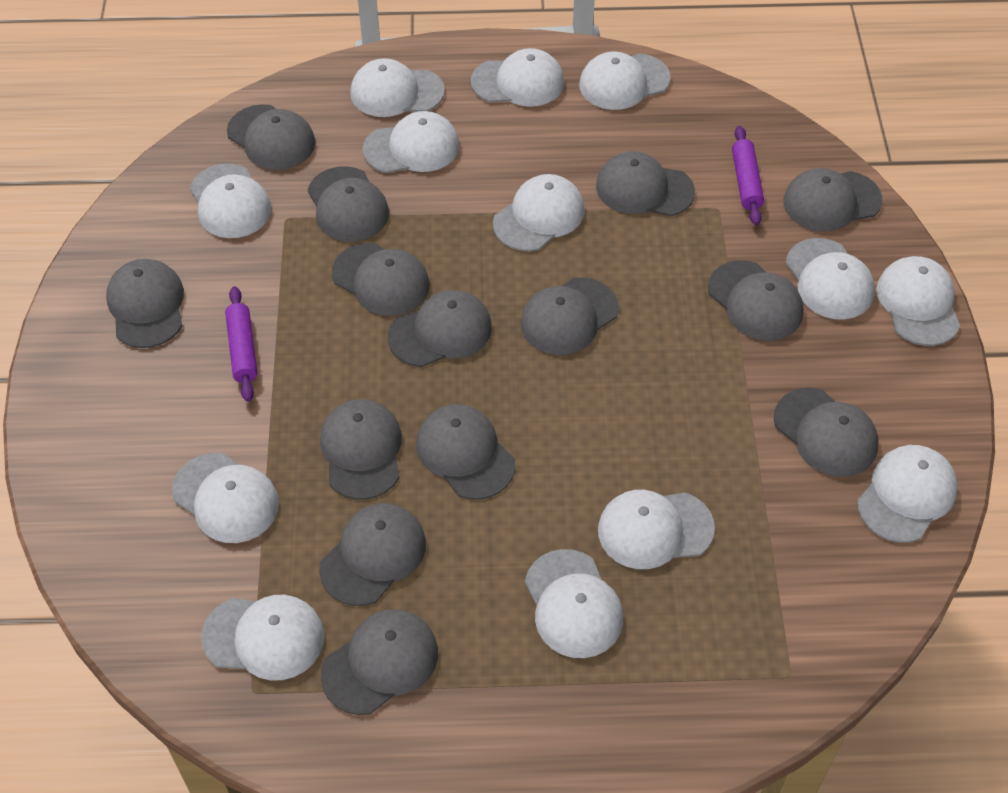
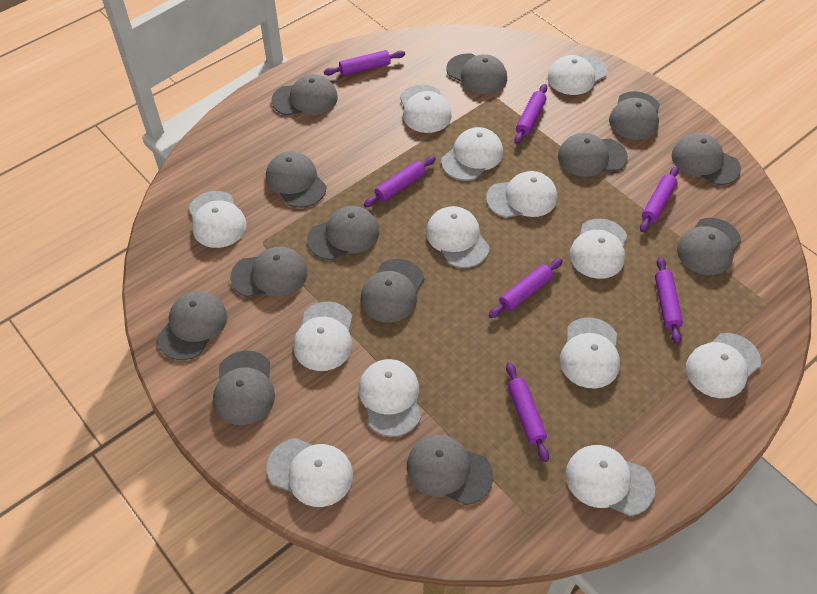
grey cap: 14 -> 13
purple rolling pin: 2 -> 7

